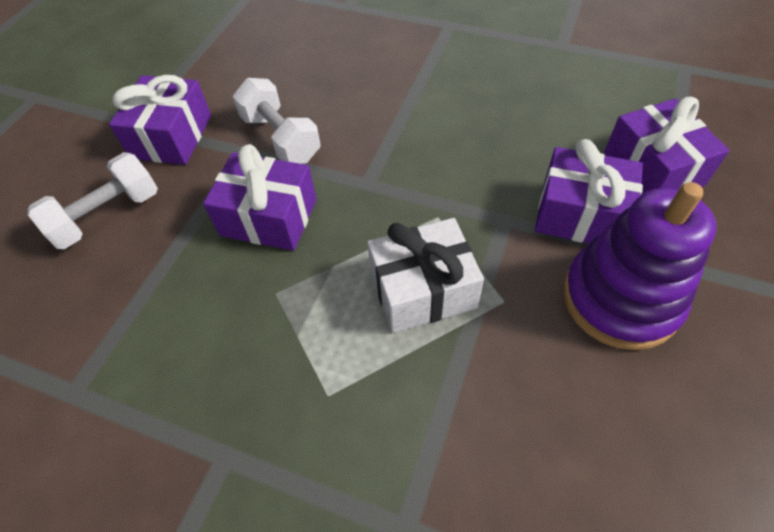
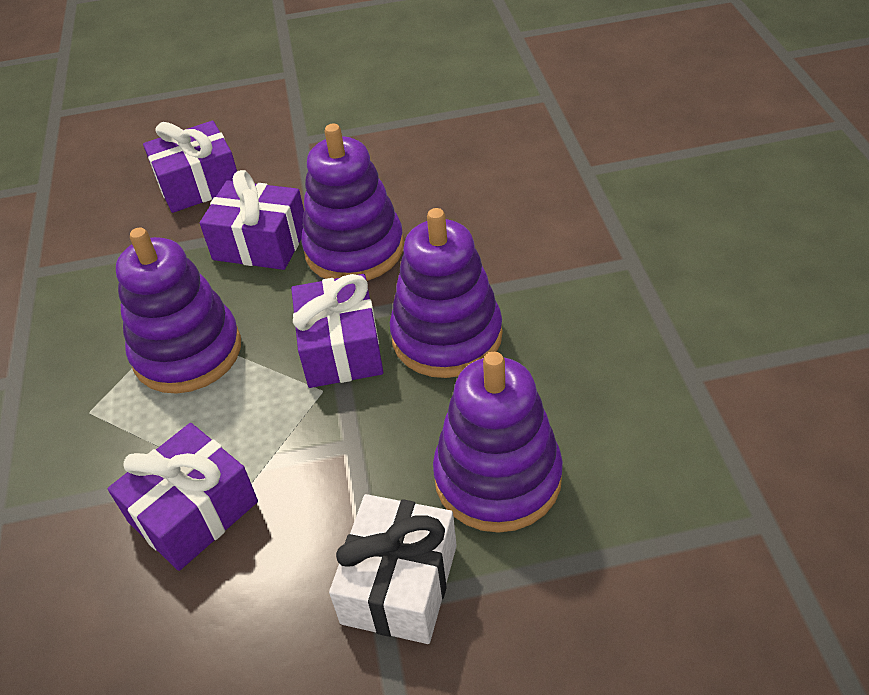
purple stacking toy: 1 -> 4
white dumbbell: 2 -> 0

